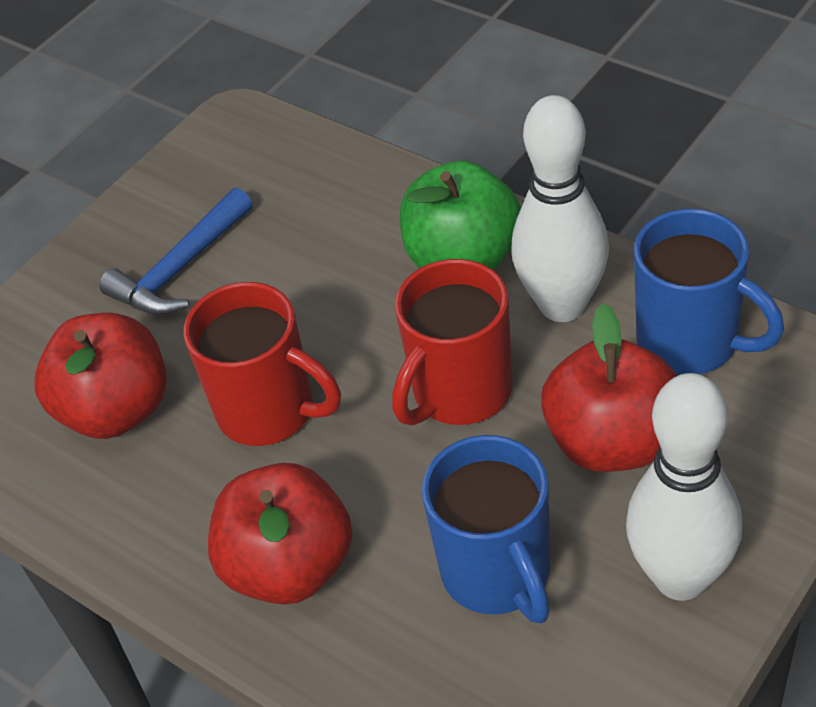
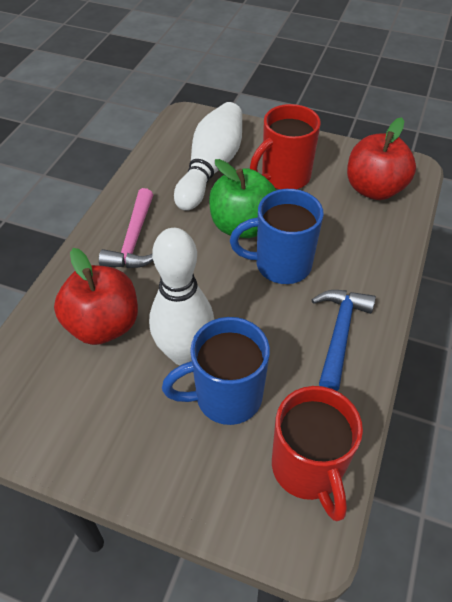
pink hammer: 0 -> 1
red apple: 3 -> 2

